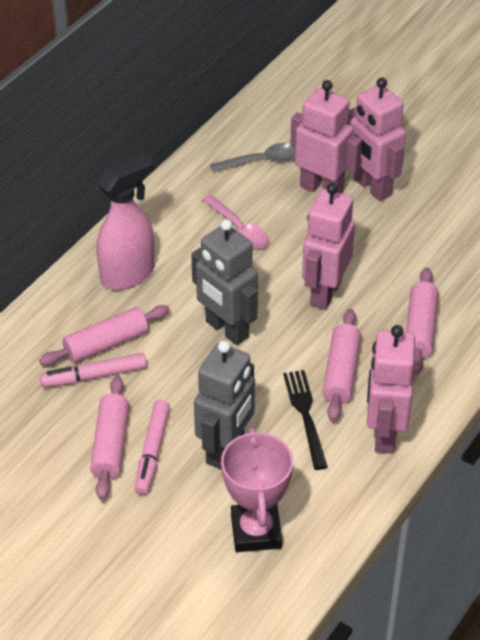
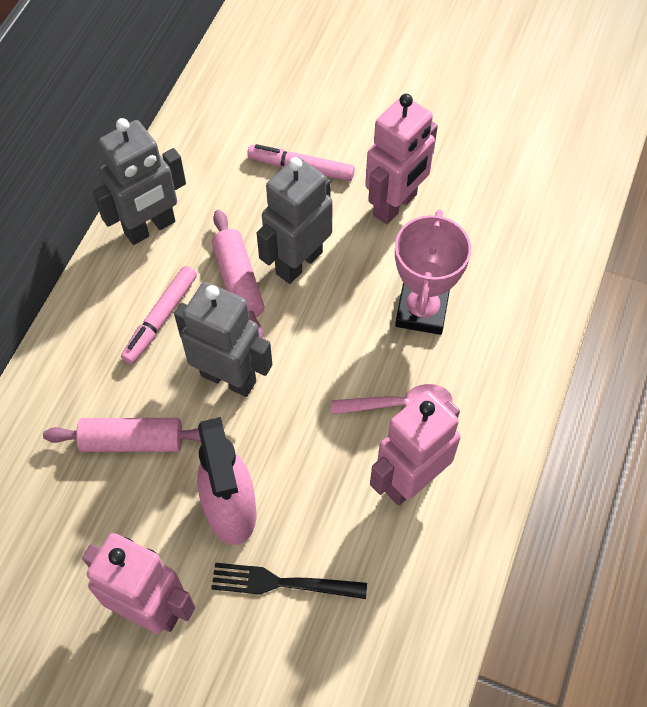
grey robot: 2 -> 3
grey spoon: 1 -> 0
pink robot: 4 -> 3
pink rolling pin: 4 -> 2

